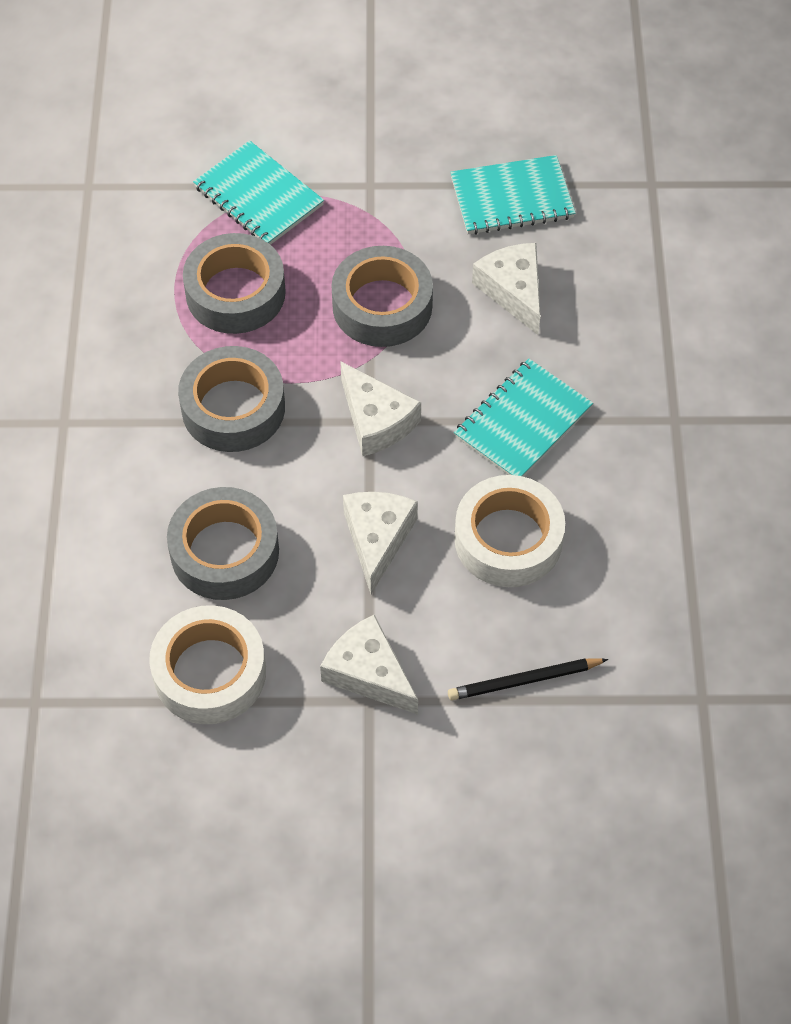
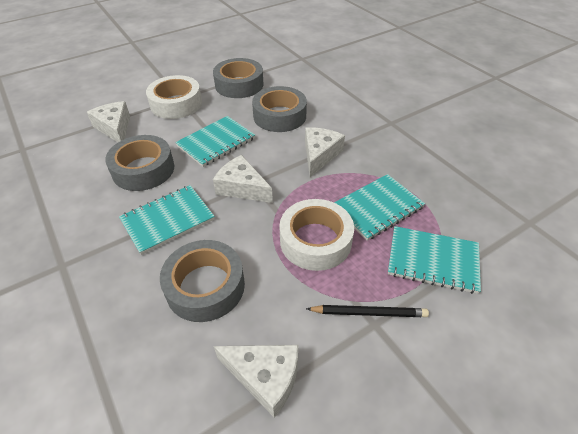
turquoise notebook: 3 -> 4

